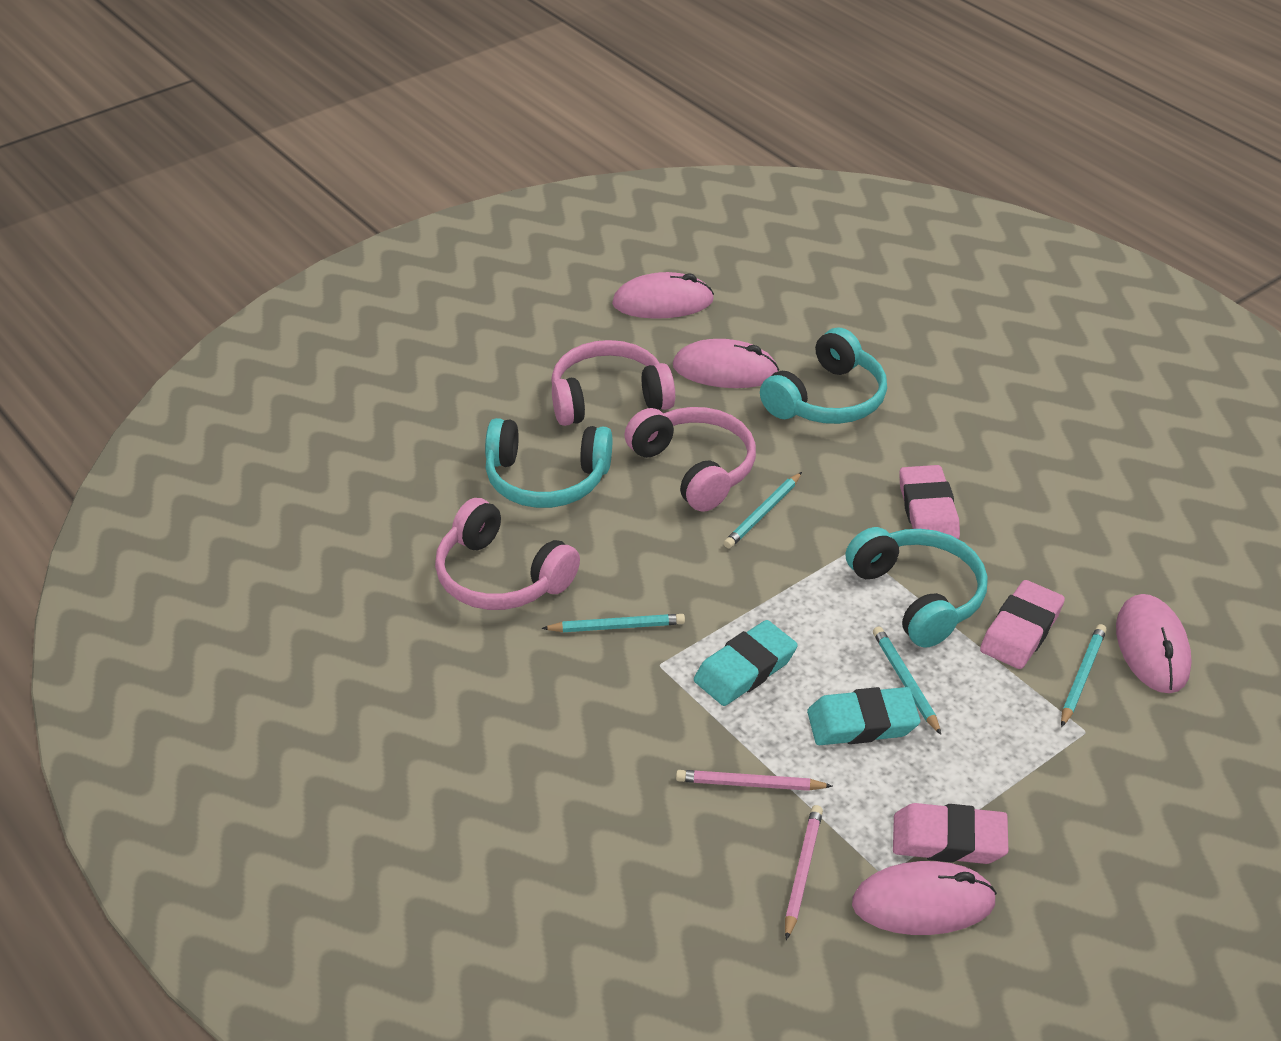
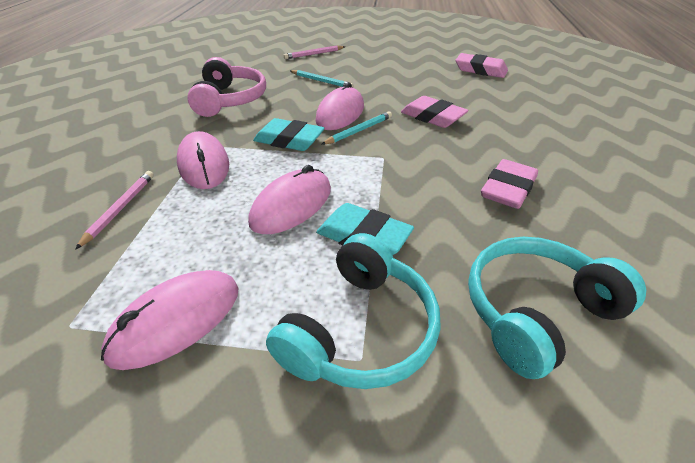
pink headphones: 3 -> 1
turquoise headphones: 3 -> 2
turquoise pencil: 4 -> 2

